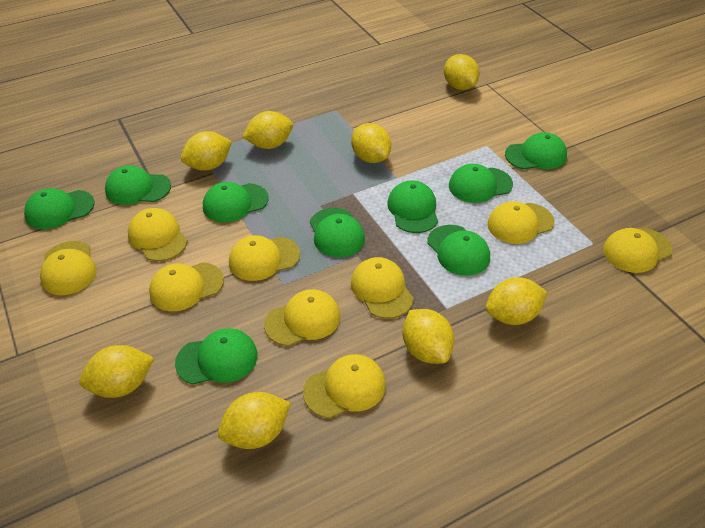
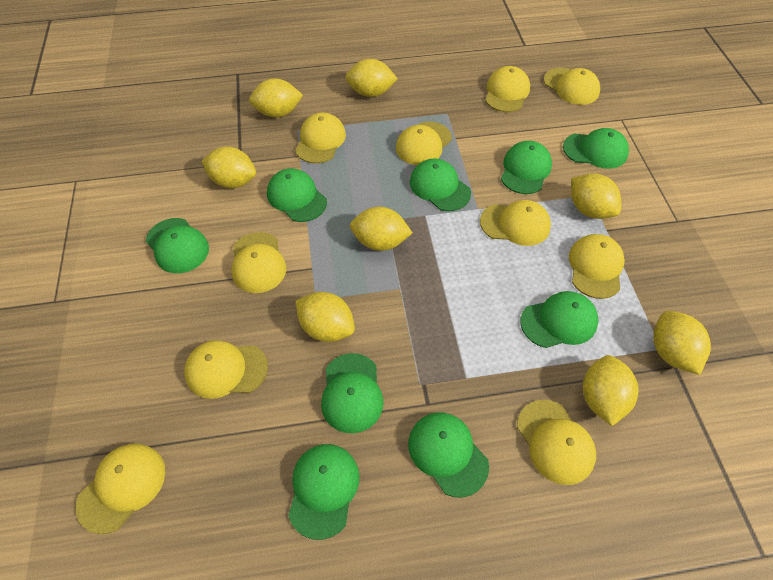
yellow cap: 9 -> 10

